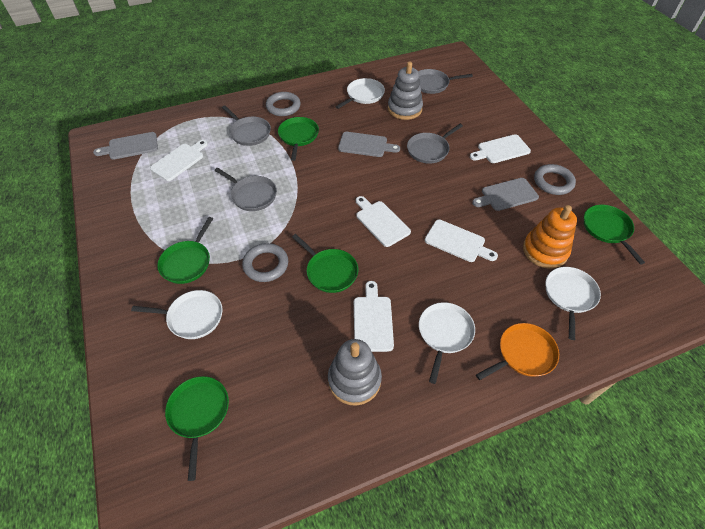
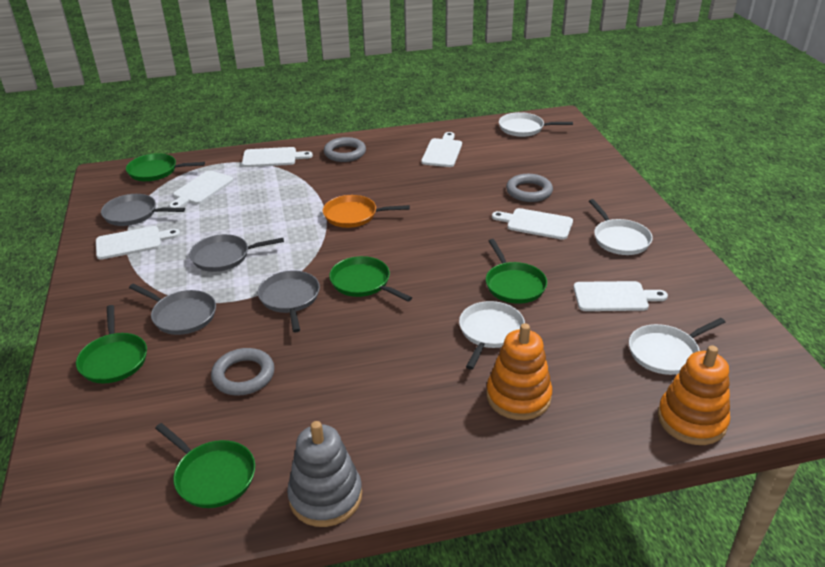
grey cutting board: 3 -> 0
grey stacking toy: 2 -> 1
orange stacking toy: 1 -> 2
white cutting board: 5 -> 6

